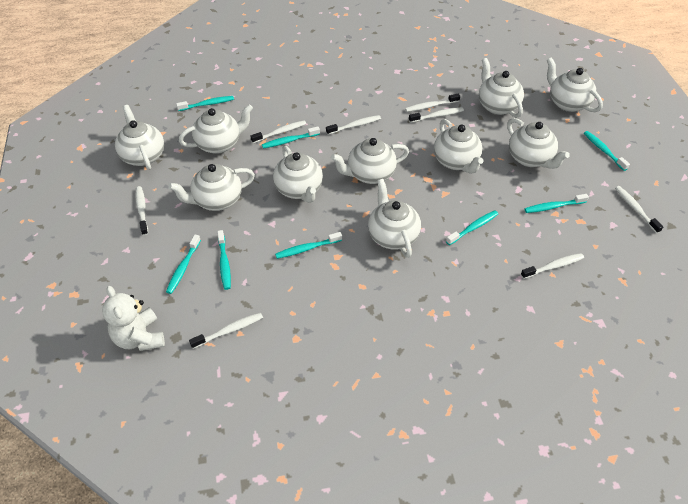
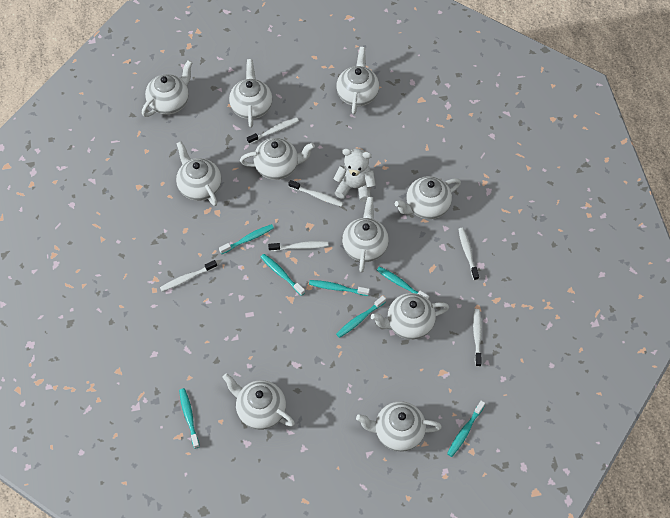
turquoise toothbrush: 8 -> 7
white toothbrush: 8 -> 6

